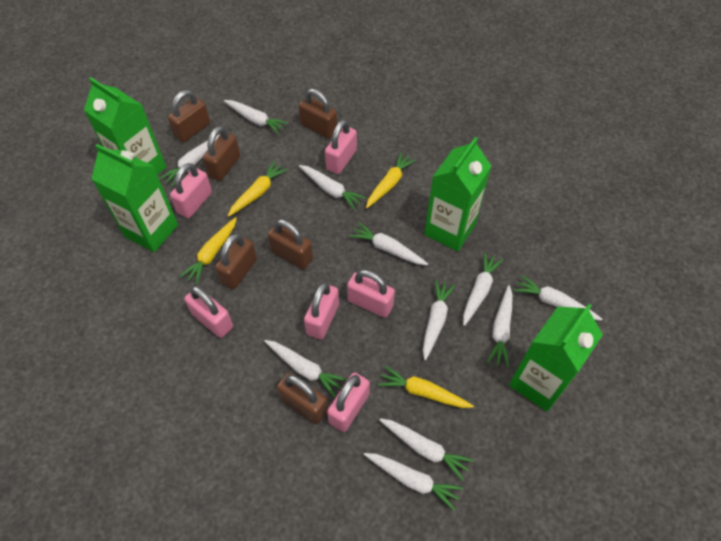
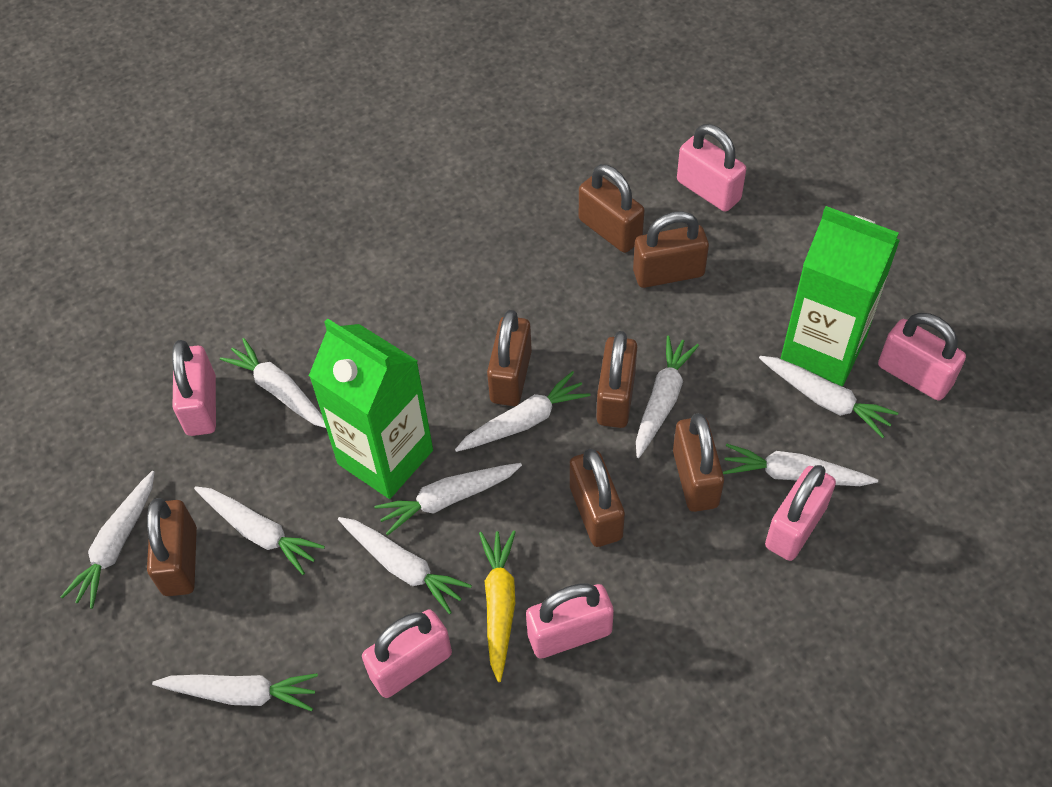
brown padlock: 6 -> 7
green carton: 4 -> 2
white carrot: 11 -> 10
yellow carrot: 4 -> 1

